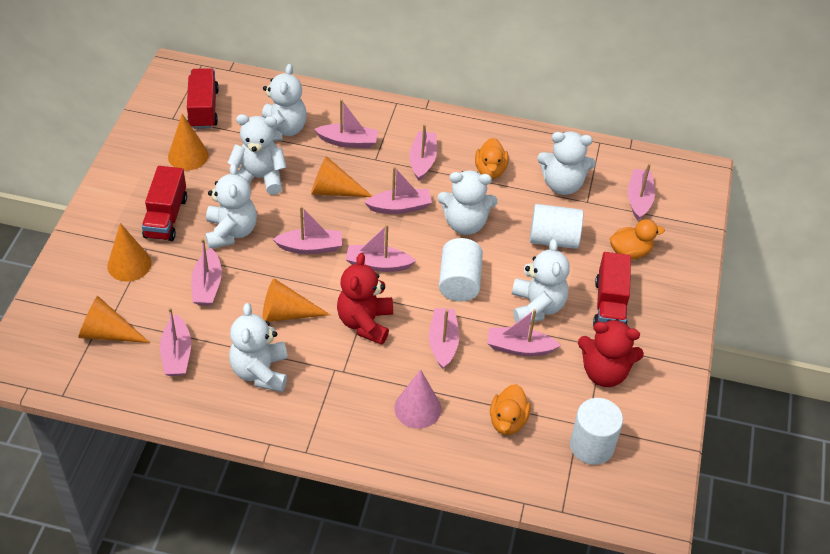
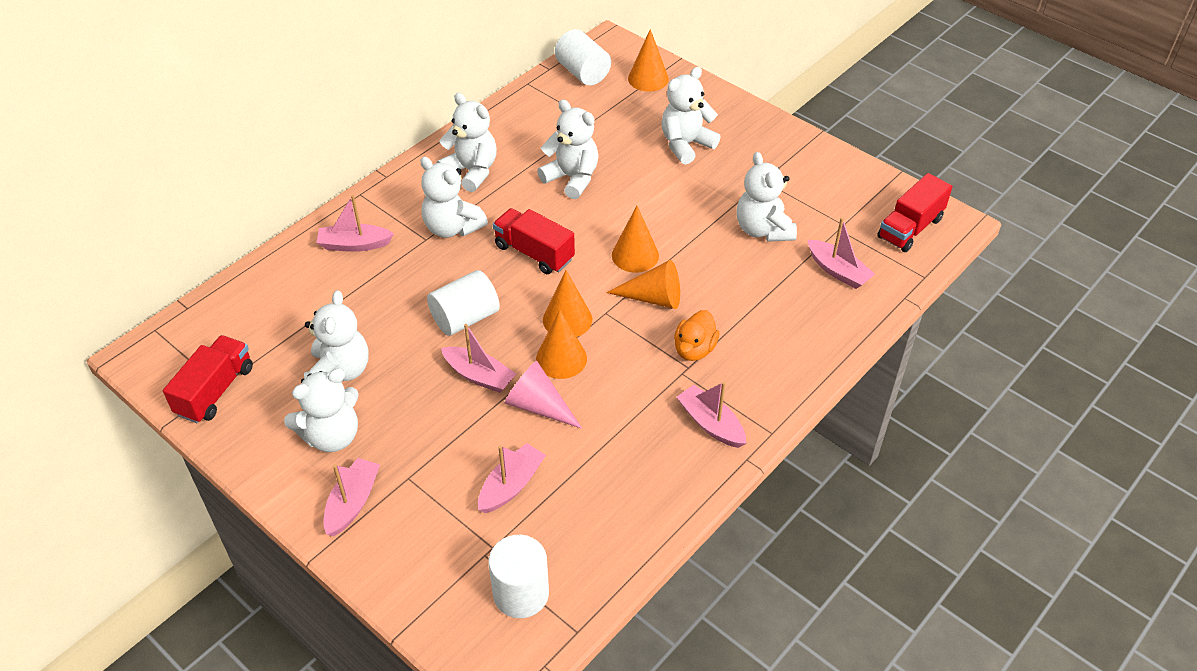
orange duck: 3 -> 1
pink boat: 10 -> 6
red teddy bear: 2 -> 0

